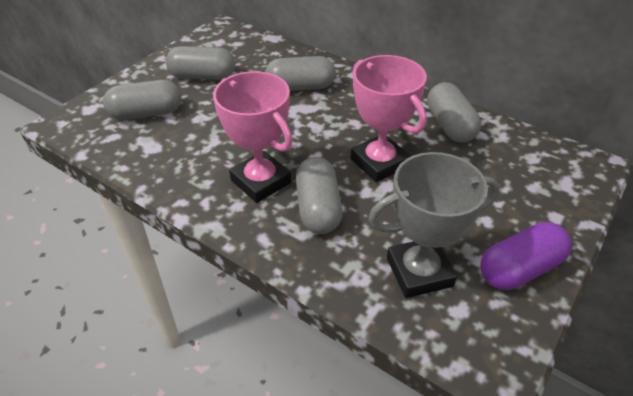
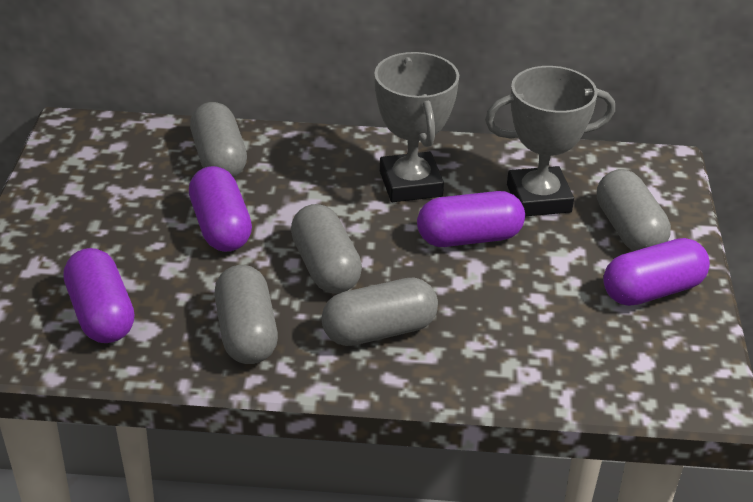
grey trophy: 1 -> 2
pink trophy: 2 -> 0
purple capsule: 1 -> 4

